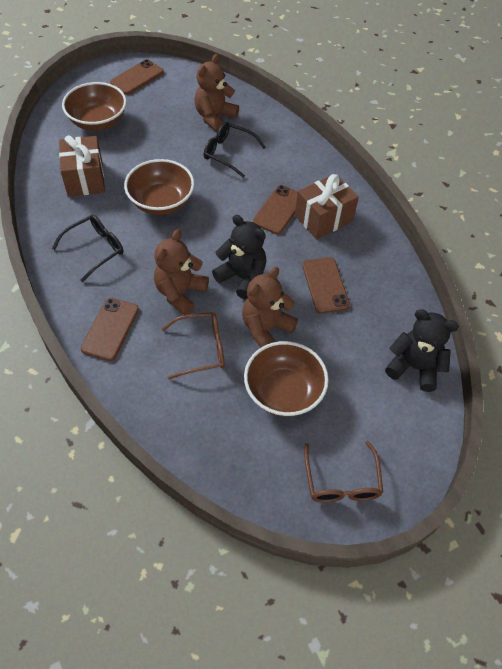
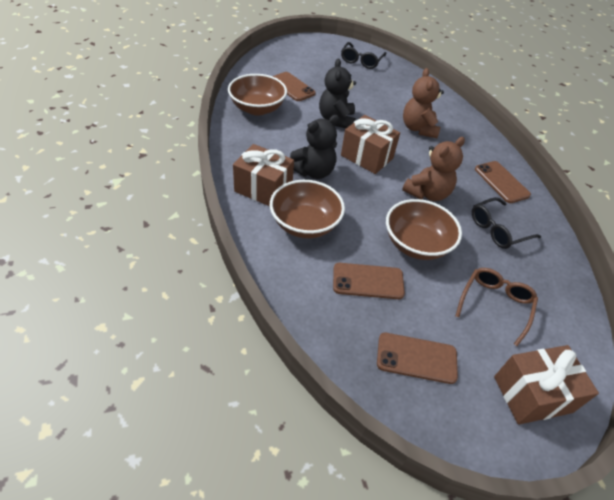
brown gift: 2 -> 3
brown glasses: 2 -> 1
brown teddy bear: 3 -> 2

